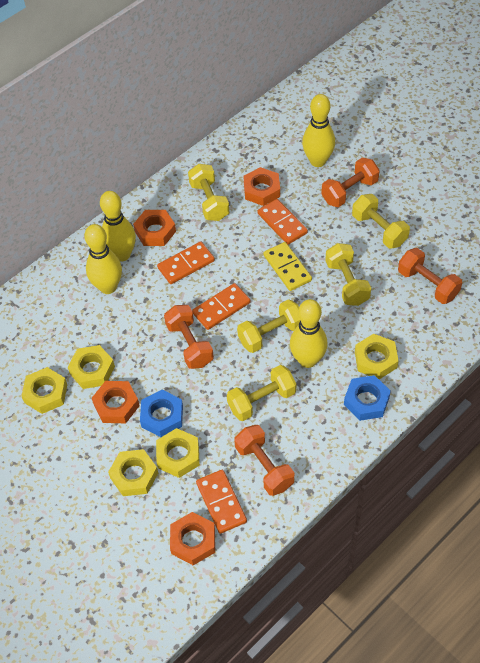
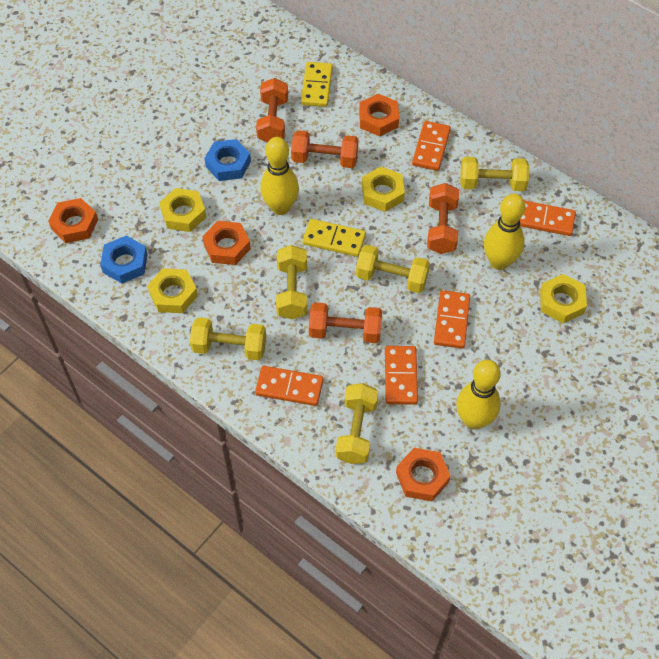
orange domino: 4 -> 5
yellow bowling pin: 4 -> 3
yellow domino: 1 -> 2
yellow nut: 5 -> 4

